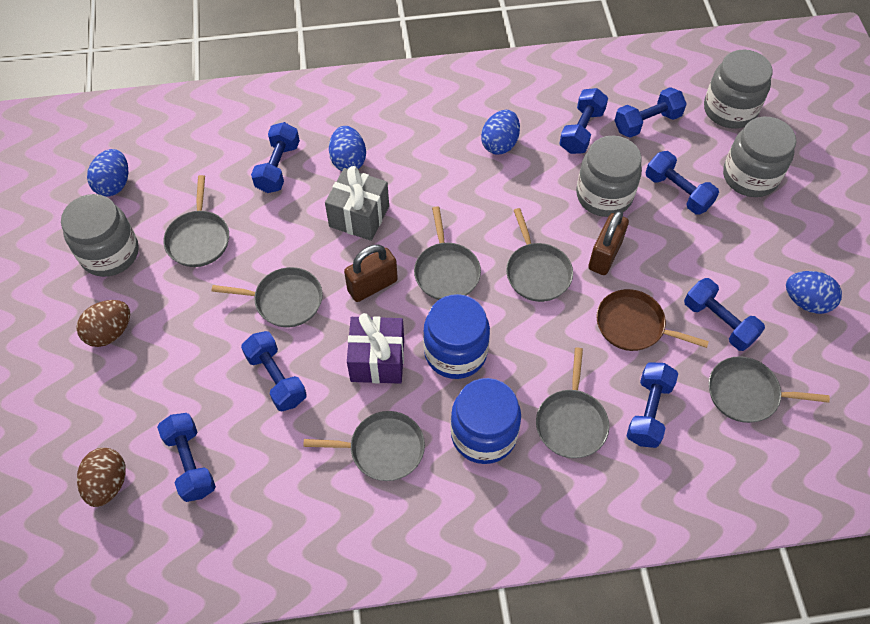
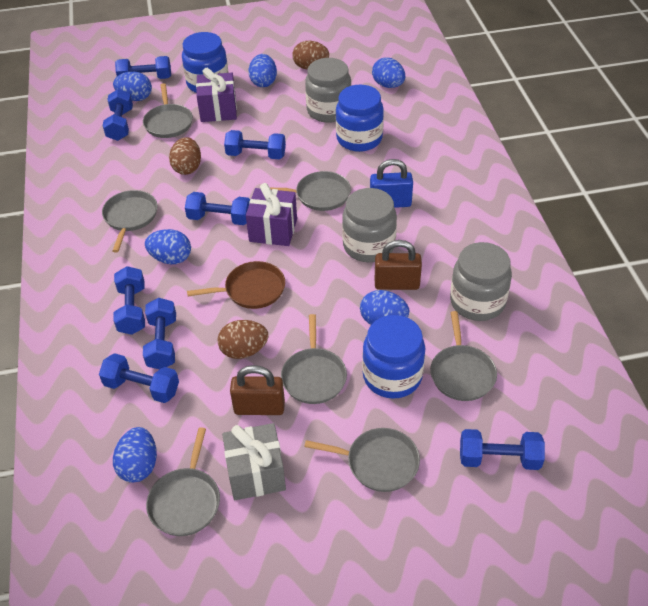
blue egg: 4 -> 6
blue jar: 2 -> 3
blue padlock: 0 -> 1
brown egg: 2 -> 3
grey jar: 4 -> 3
purple gift: 1 -> 2

